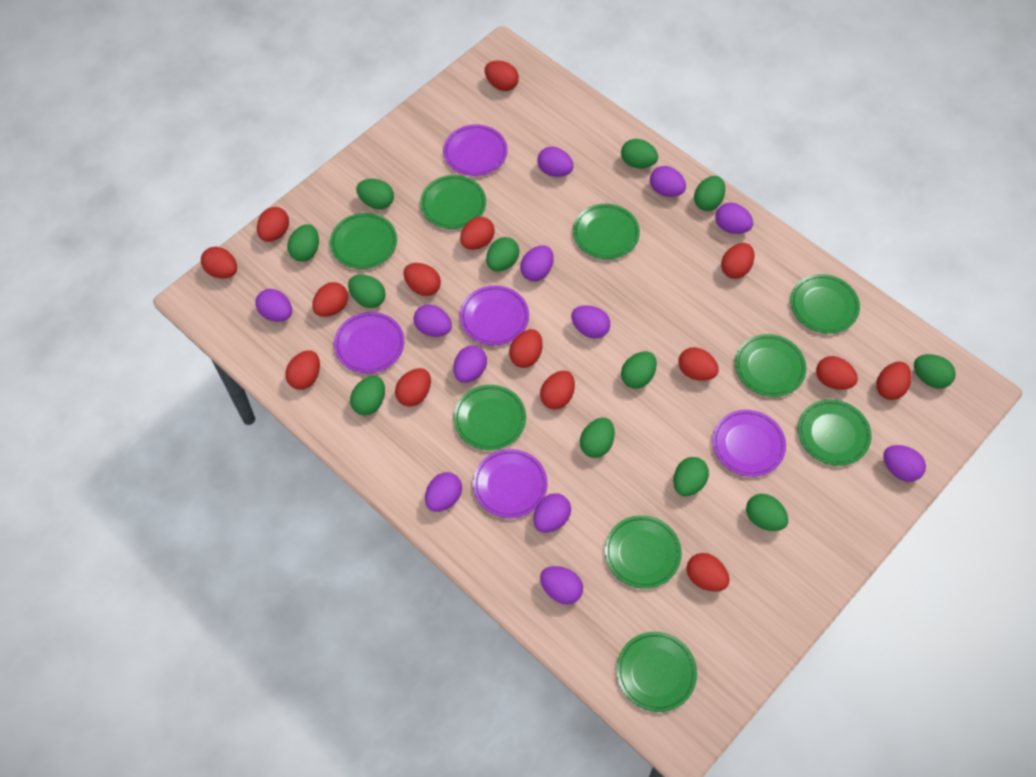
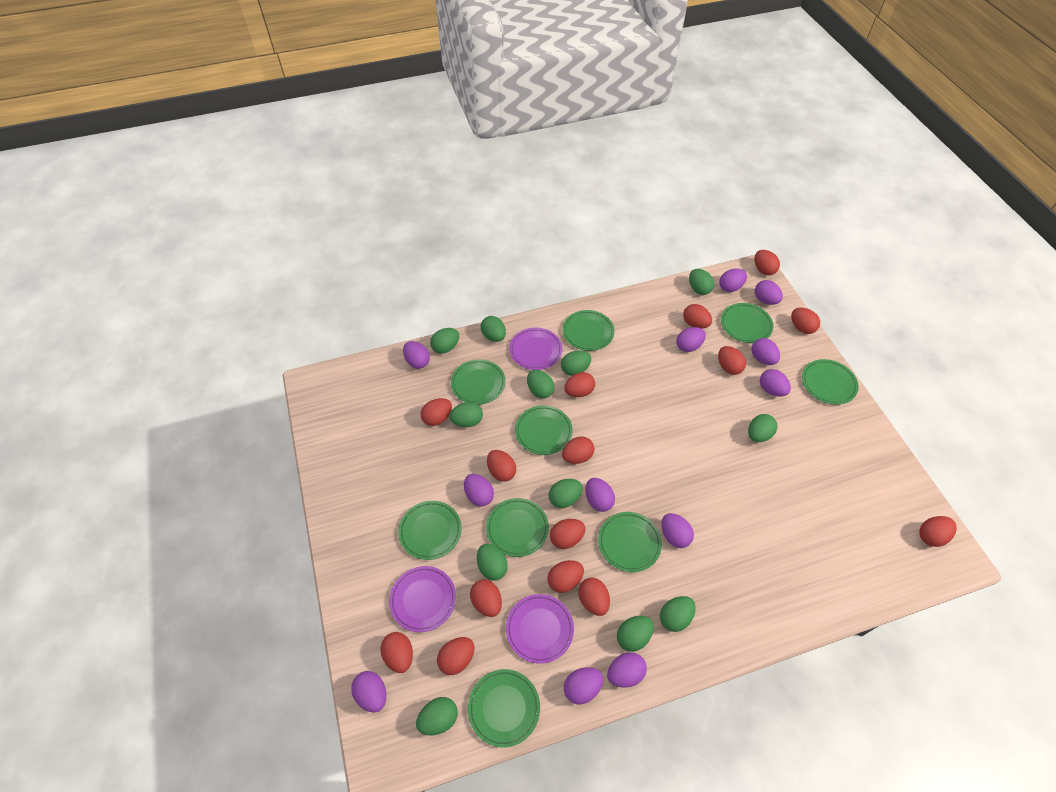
purple plate: 5 -> 3

